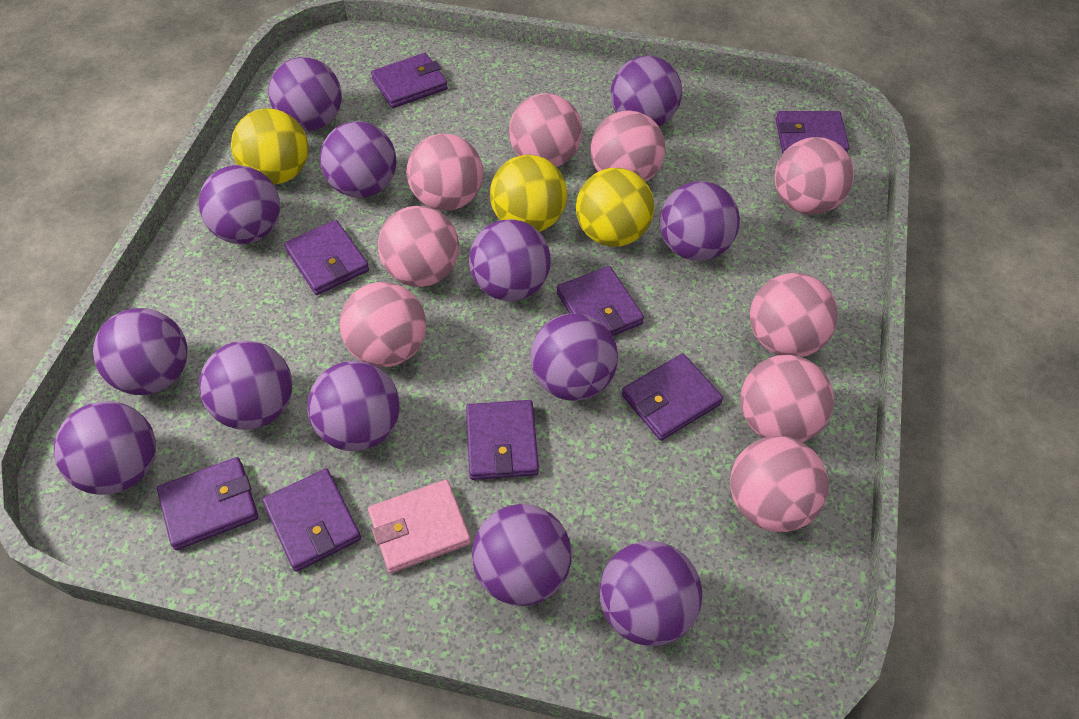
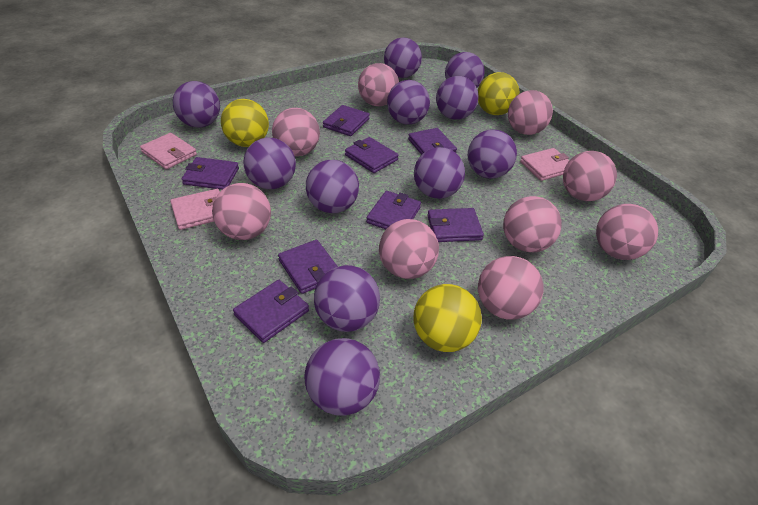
pink wallet: 1 -> 3
purple ball: 13 -> 11

